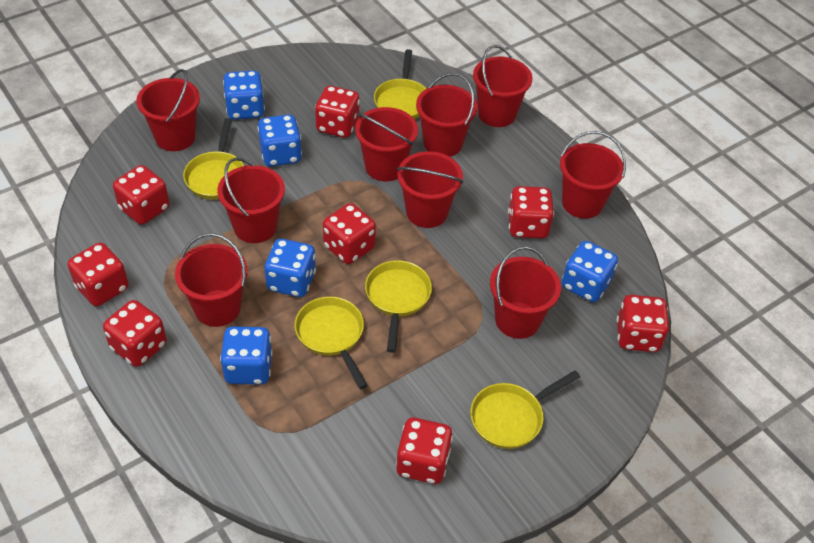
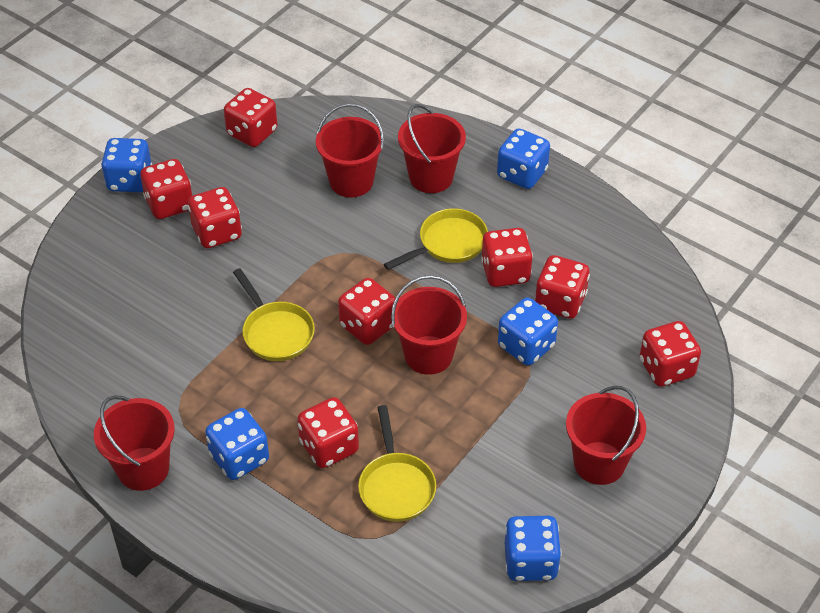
red bucket: 9 -> 5
yellow pan: 5 -> 3

